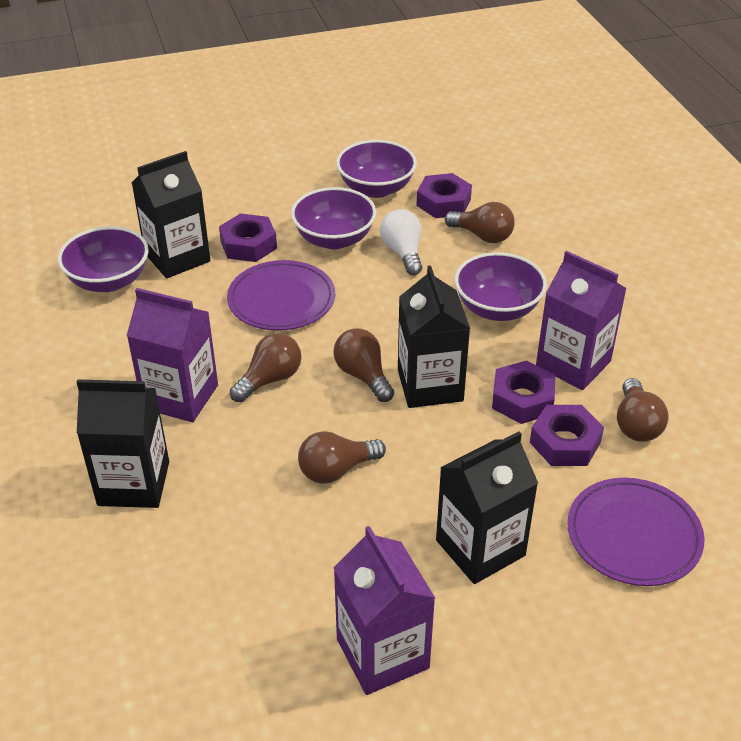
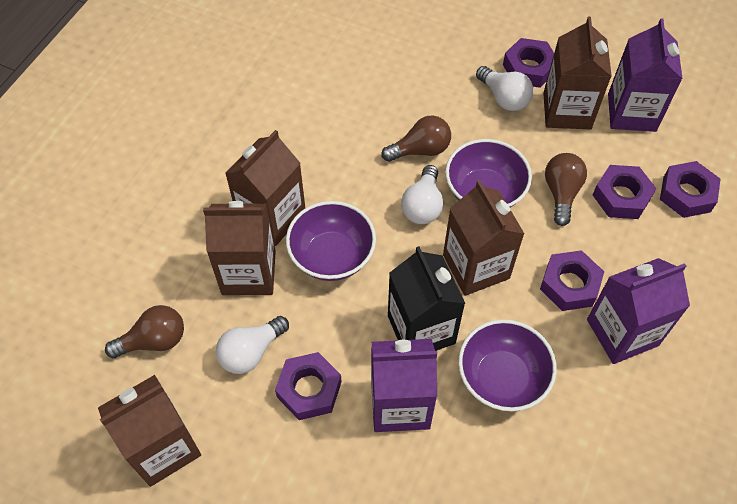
black carton: 4 -> 1
brown carton: 0 -> 5
brown light bulb: 5 -> 3
purple bowl: 4 -> 3
purple nut: 4 -> 5
purple plate: 2 -> 0
white light bulb: 1 -> 3

